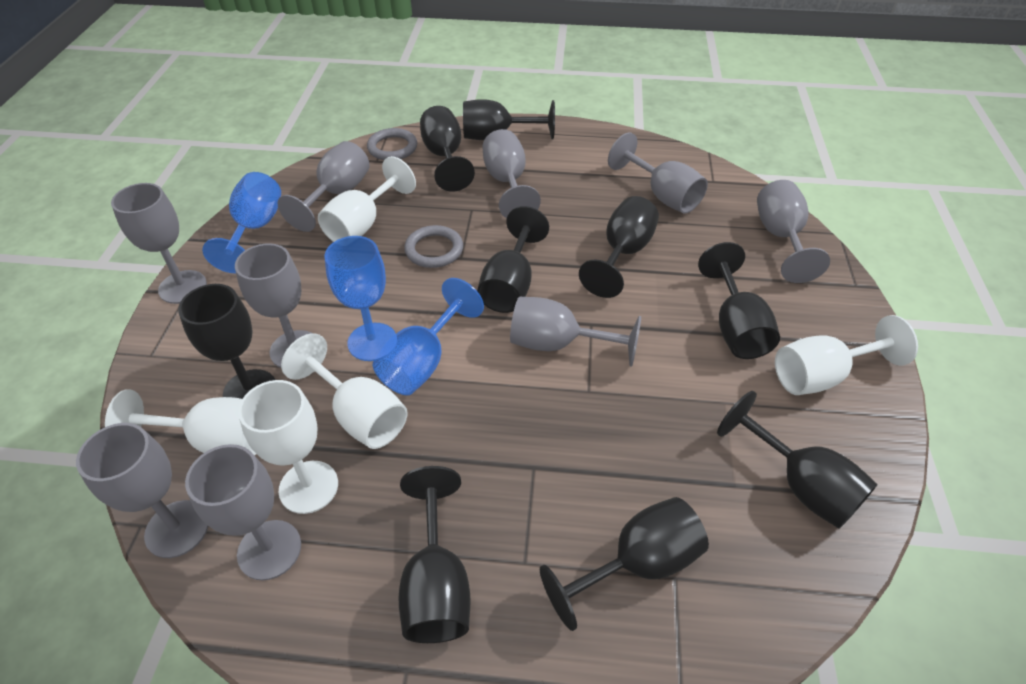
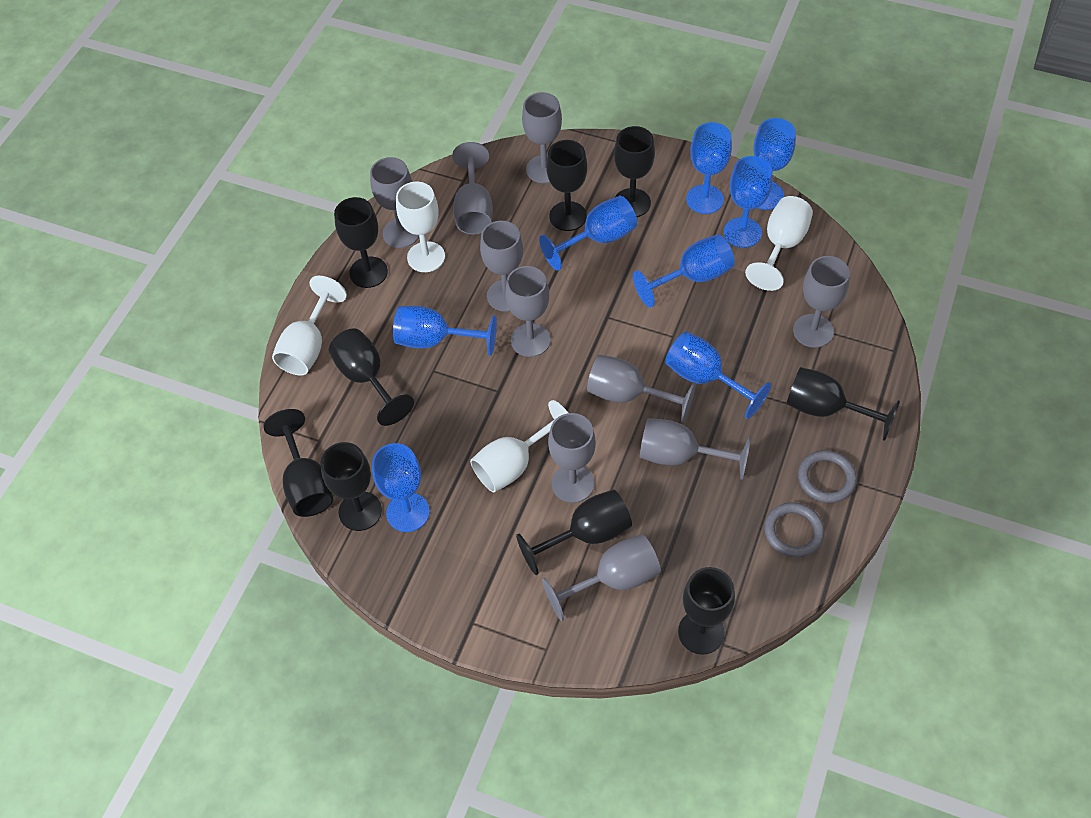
blue goblet: 3 -> 8
grey goblet: 9 -> 10
white goblet: 5 -> 4

